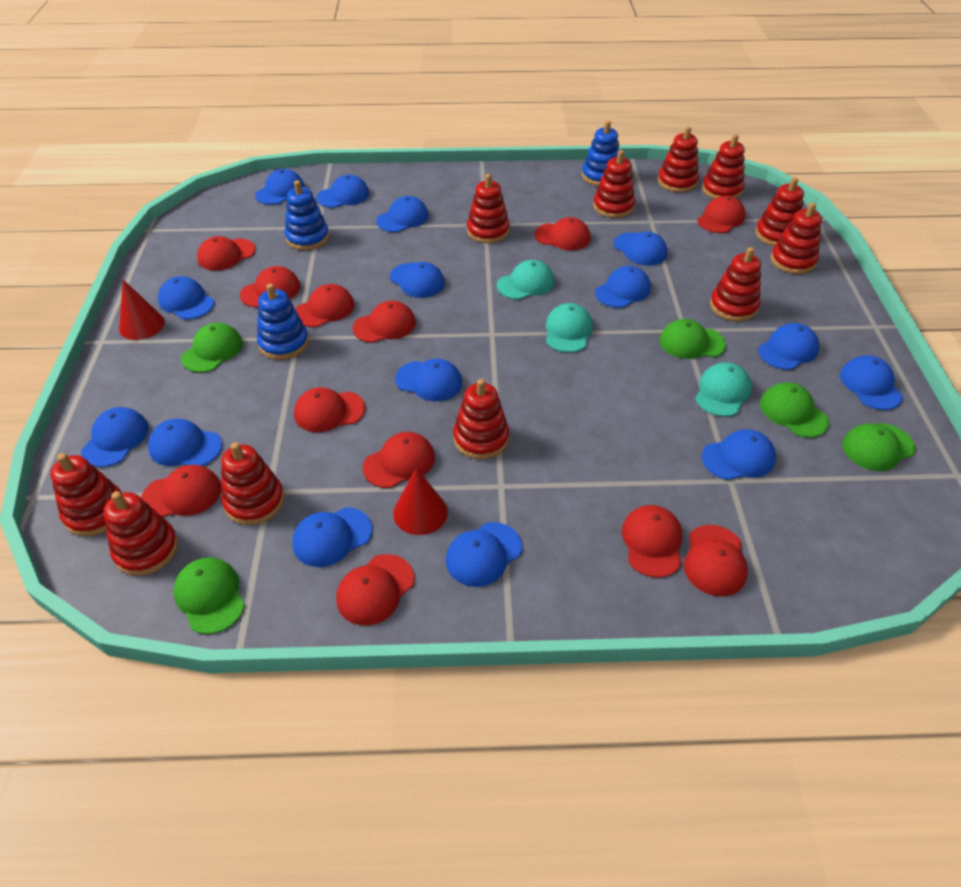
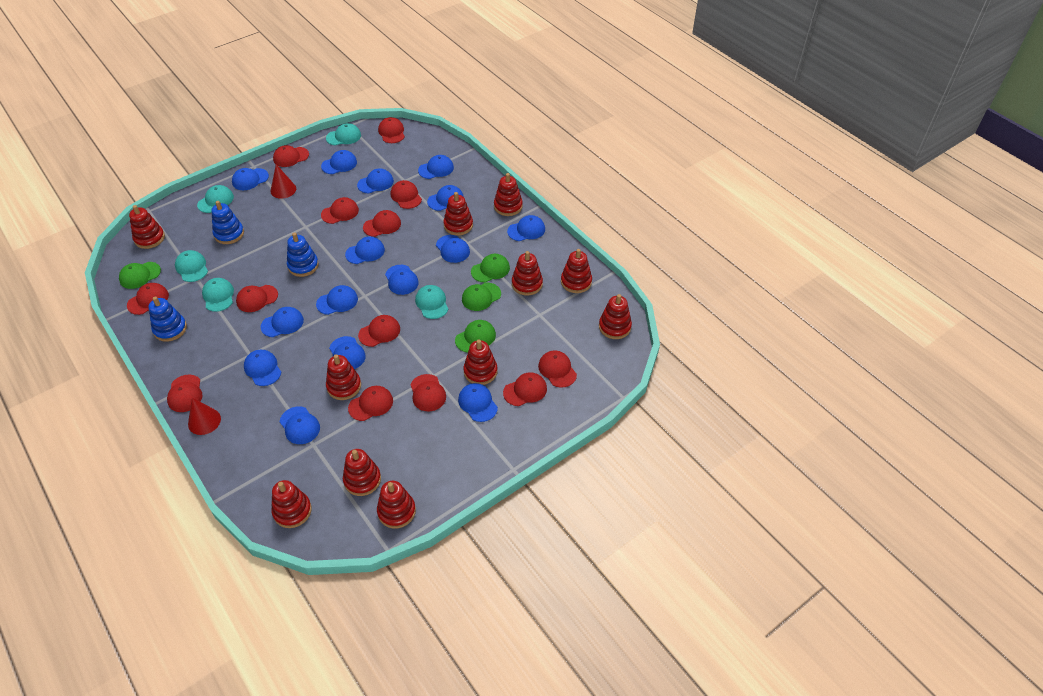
green cap: 5 -> 4
red cap: 12 -> 13
turquoise cap: 3 -> 5

